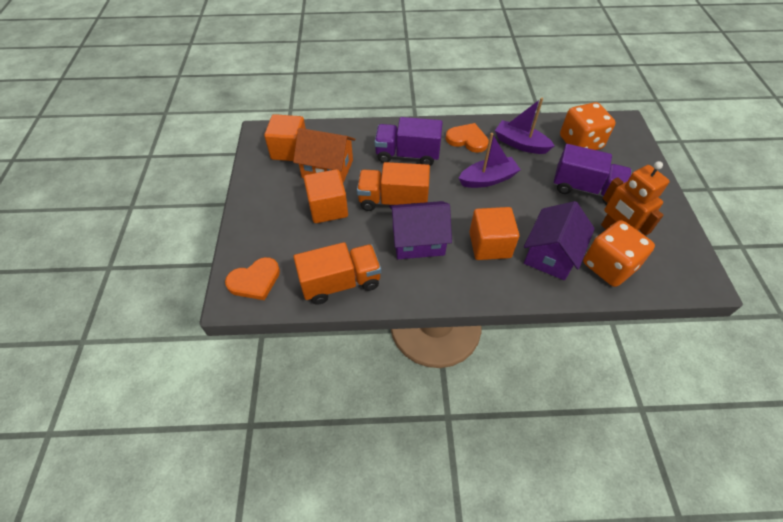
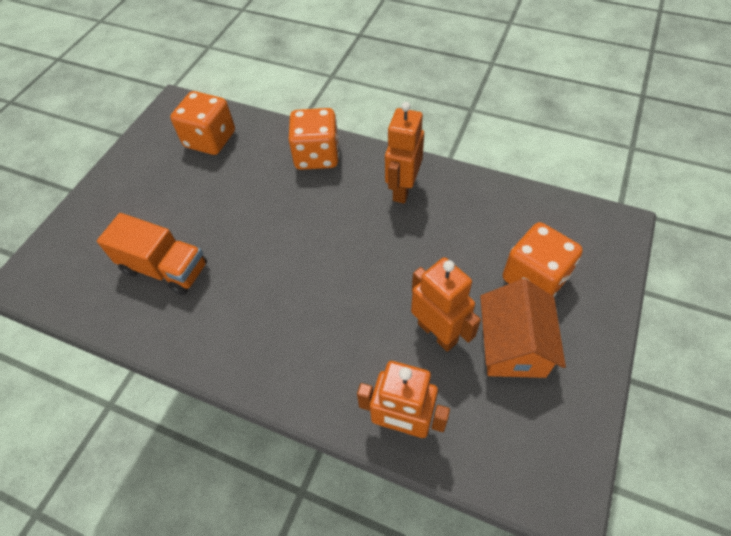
orange cube: 3 -> 0
orange dice: 2 -> 3
orange heart: 2 -> 0
orange robot: 1 -> 3
orange truck: 2 -> 1
purple boat: 2 -> 0
purple house: 2 -> 0
purple truck: 2 -> 0

